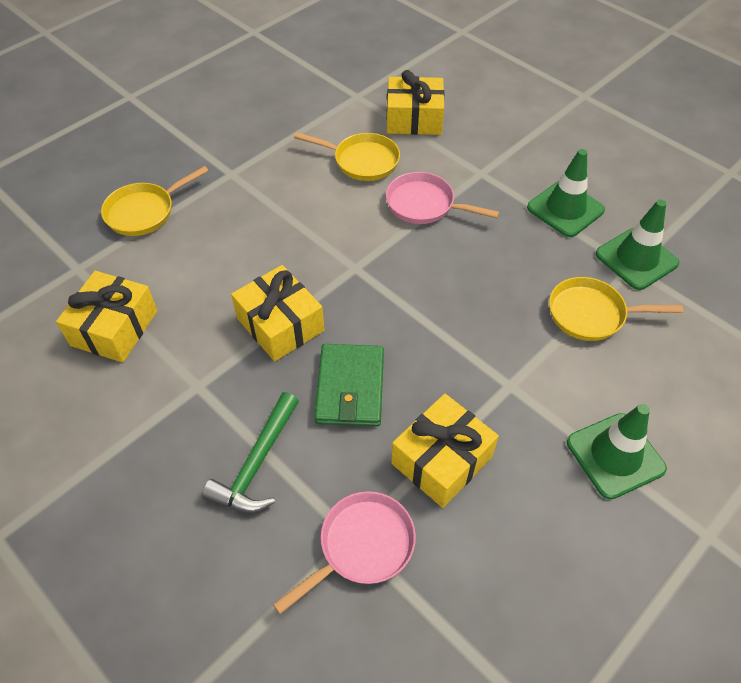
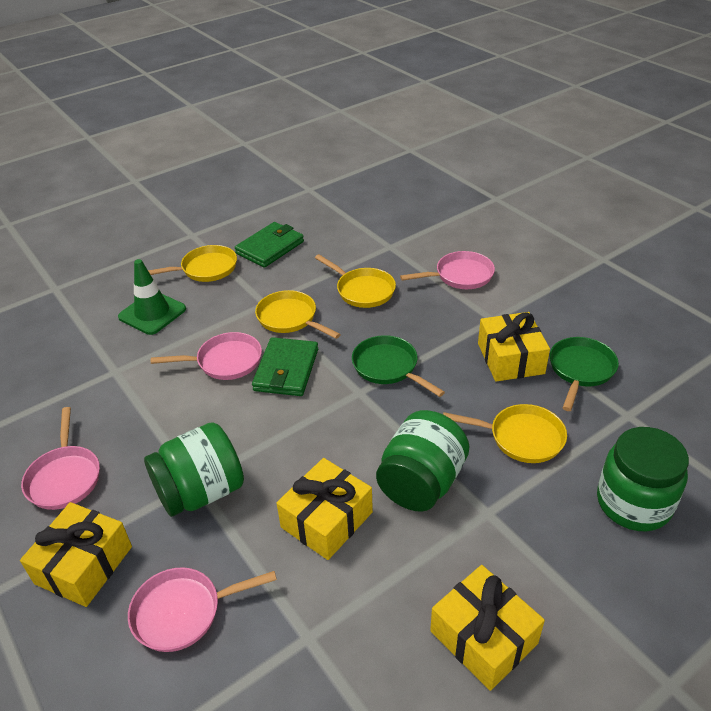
green hammer: 1 -> 0
green jar: 0 -> 3
green pan: 0 -> 2
green traffic cone: 3 -> 1
green wallet: 1 -> 2
pink pan: 2 -> 4
yellow pan: 3 -> 4

